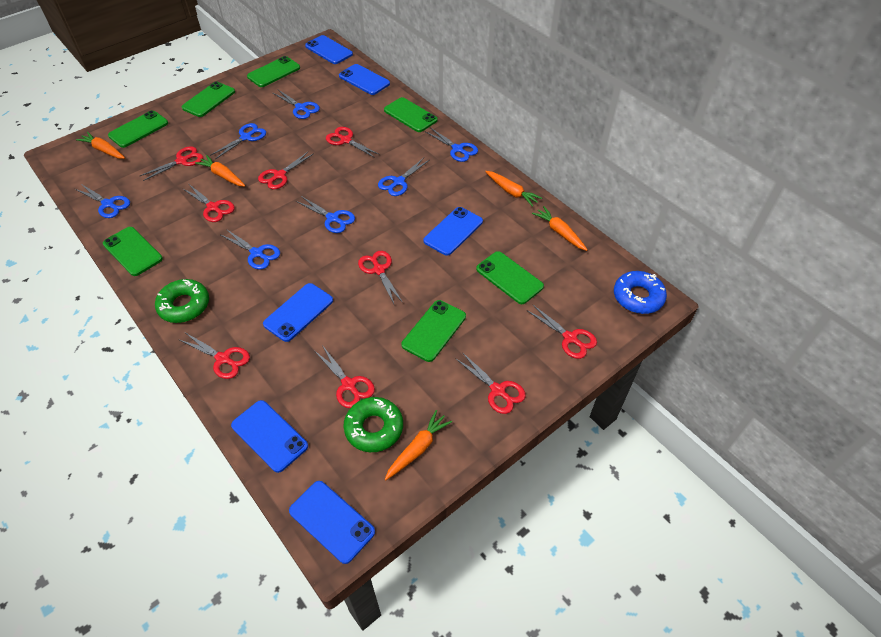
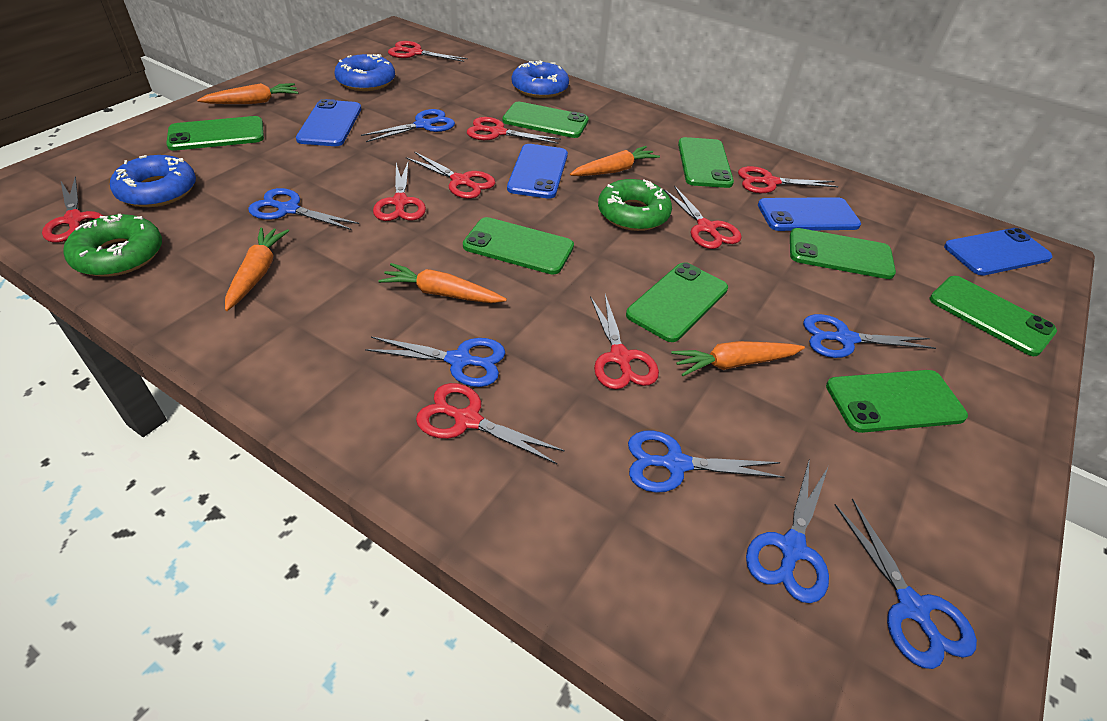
blue donut: 1 -> 3
blue phone: 6 -> 4
green phone: 7 -> 8

